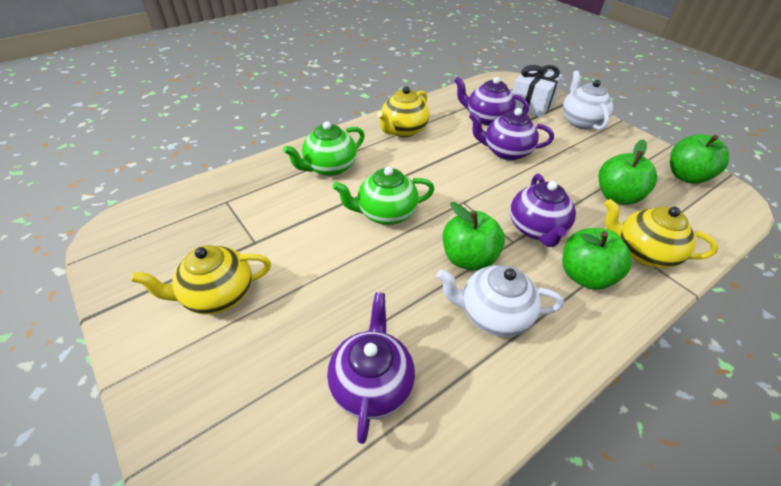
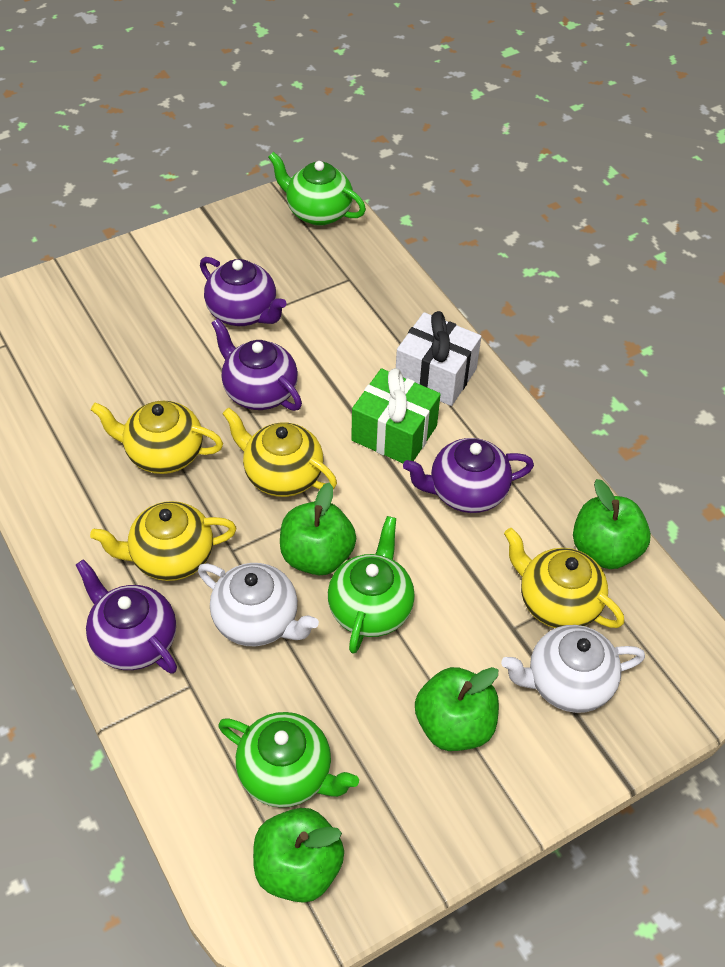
green gift: 0 -> 1
green teapot: 2 -> 3
yellow teapot: 3 -> 4

